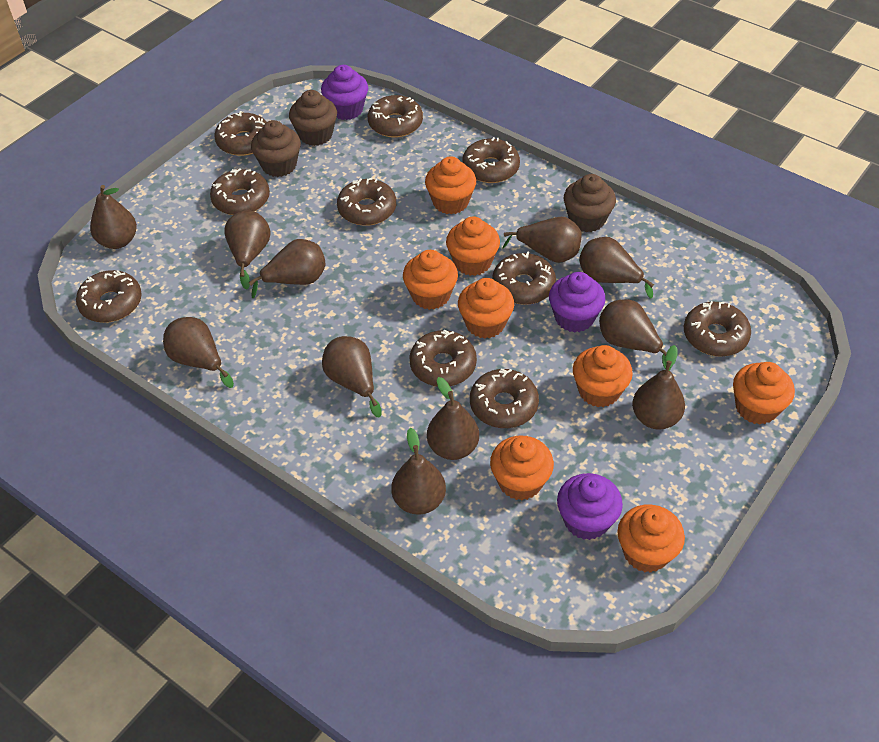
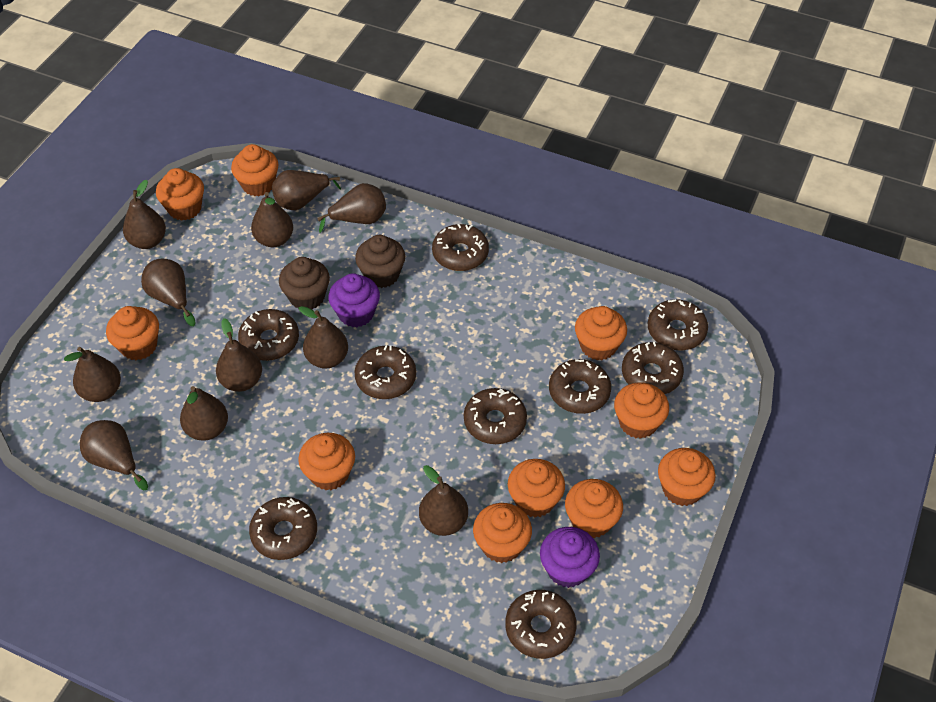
brown cupcake: 3 -> 2
brown donut: 10 -> 9
orange cupcake: 8 -> 10
purple cupcake: 3 -> 2

